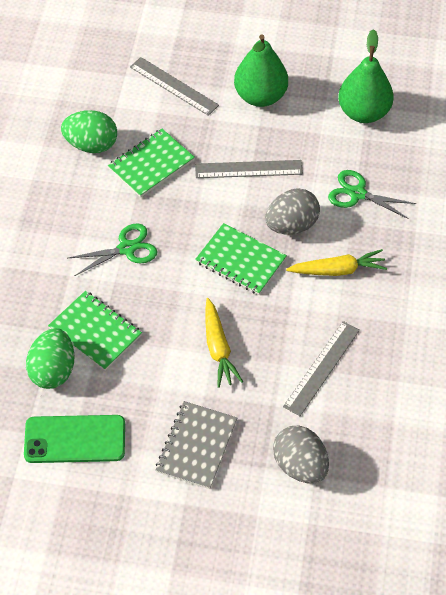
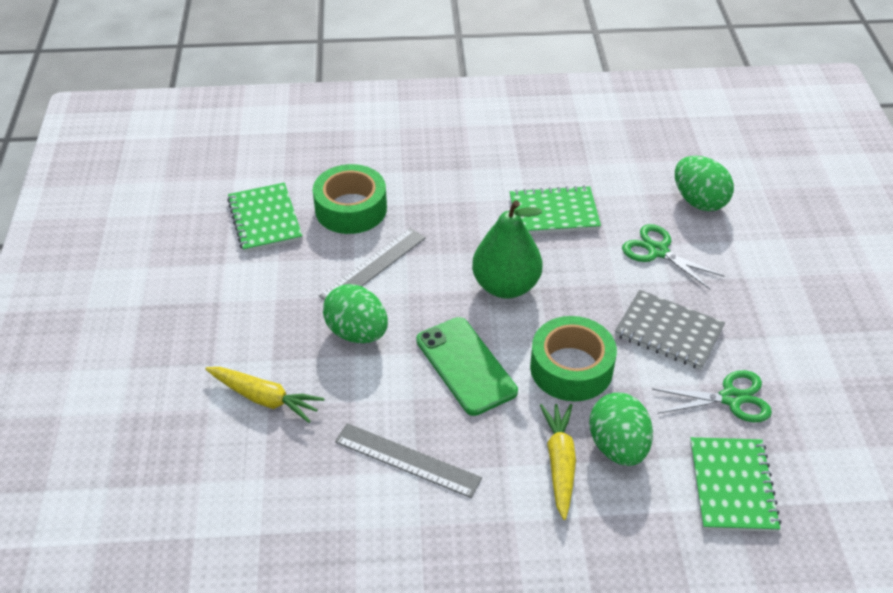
green egg: 2 -> 3
green pear: 2 -> 1
green tape: 0 -> 2
grey egg: 2 -> 0
grey ruler: 3 -> 2

